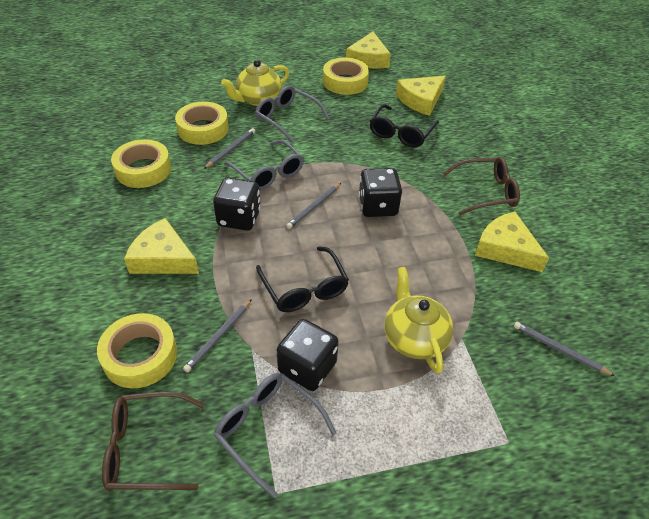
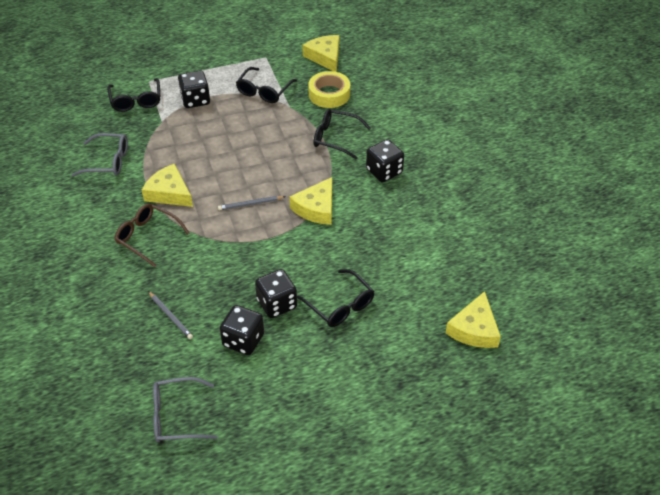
black dice: 3 -> 4
black glasses: 2 -> 4
brown glasses: 2 -> 1
grey glasses: 3 -> 2
grey pencil: 4 -> 2
yellow tape: 4 -> 1
yellow teapot: 2 -> 0

